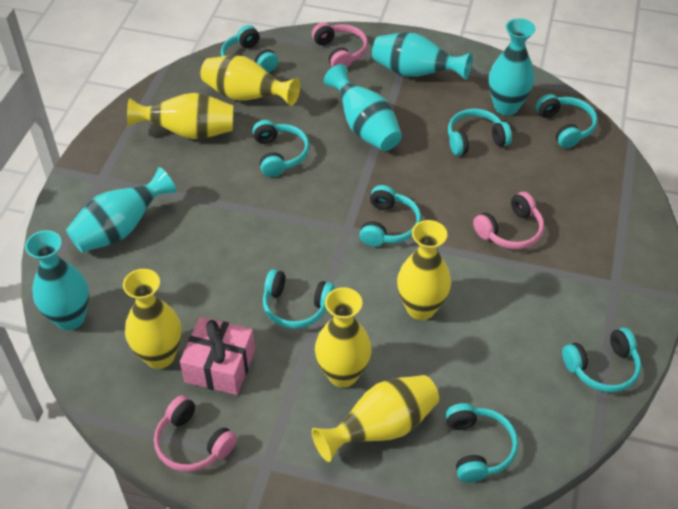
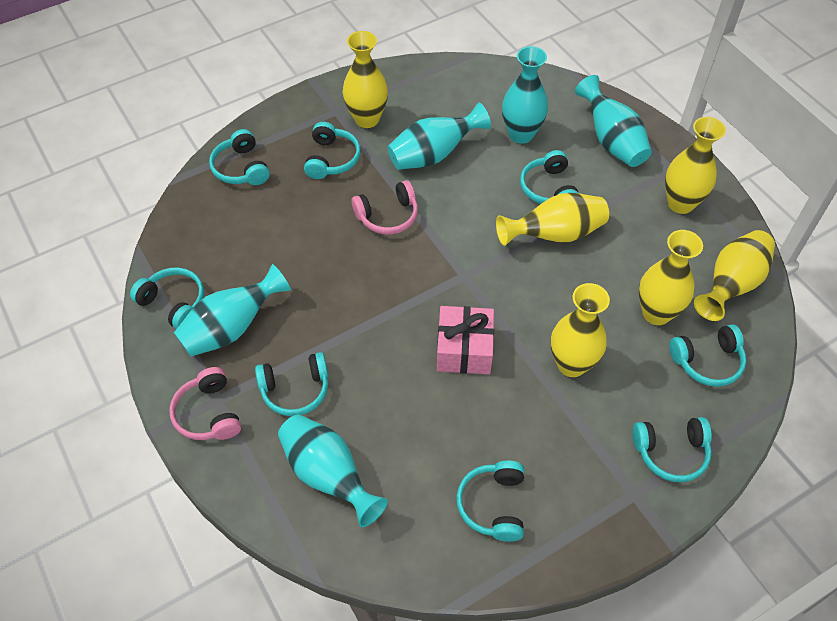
pink headphones: 3 -> 2

